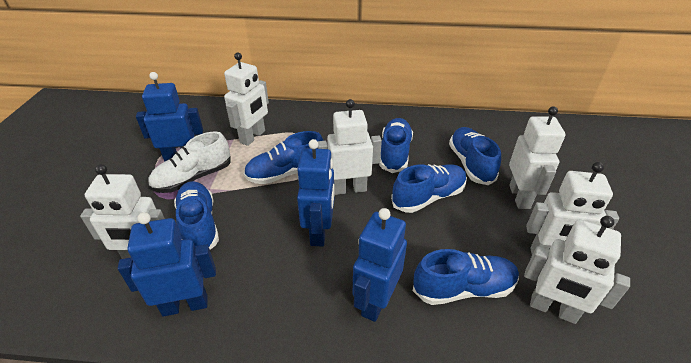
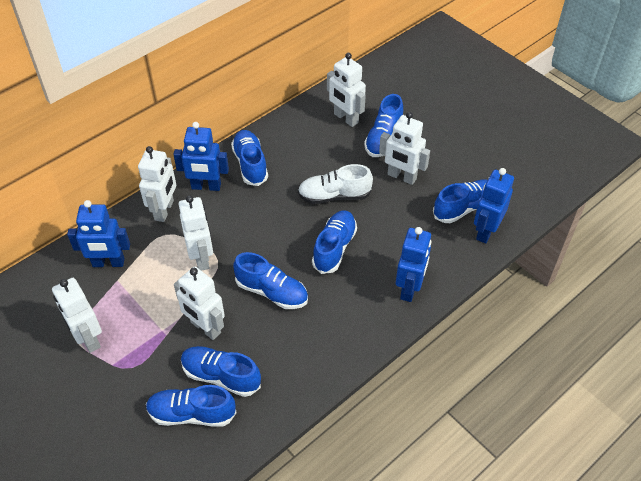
blue shoe: 6 -> 7

